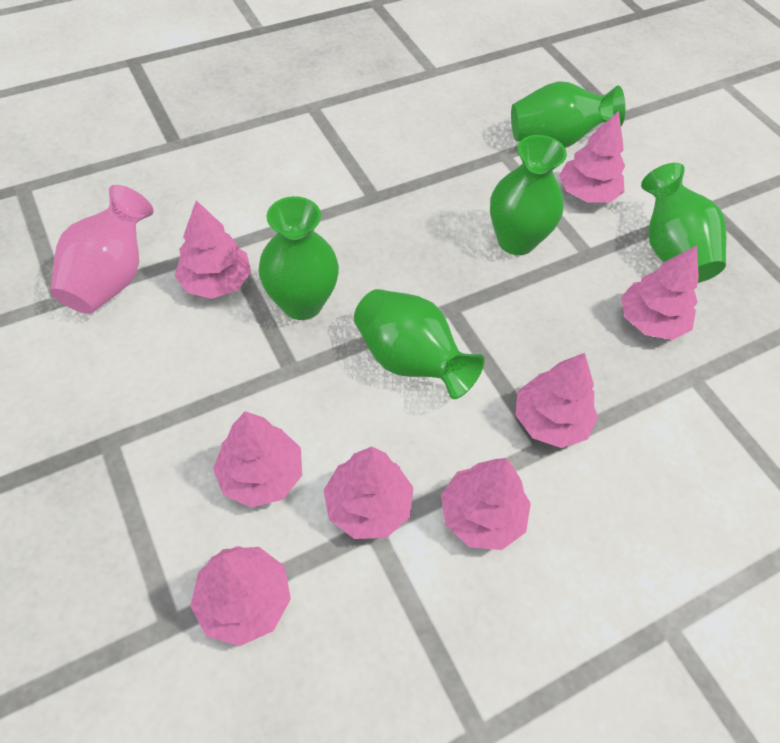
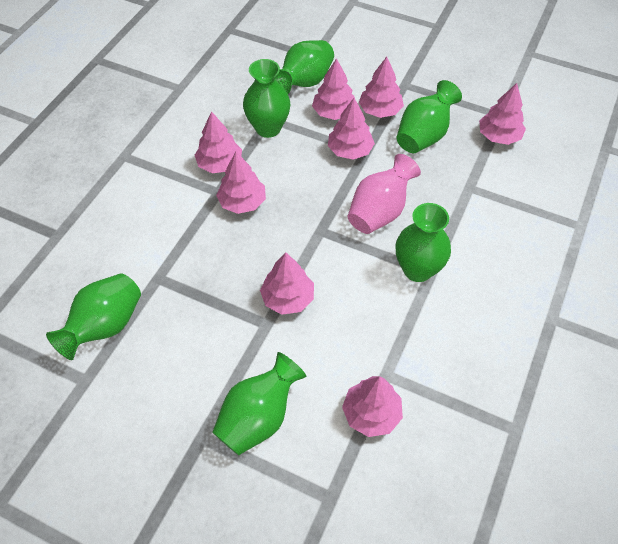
green vase: 5 -> 6

